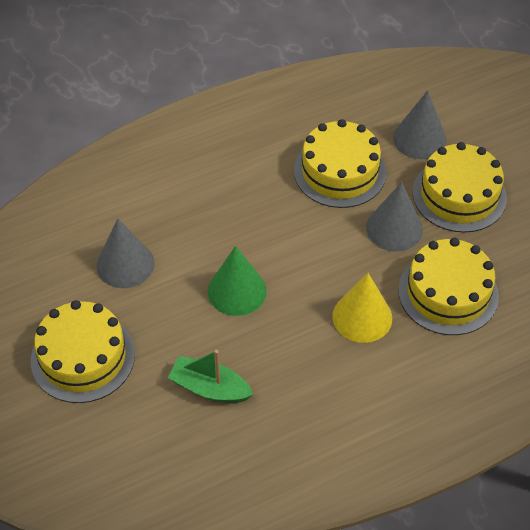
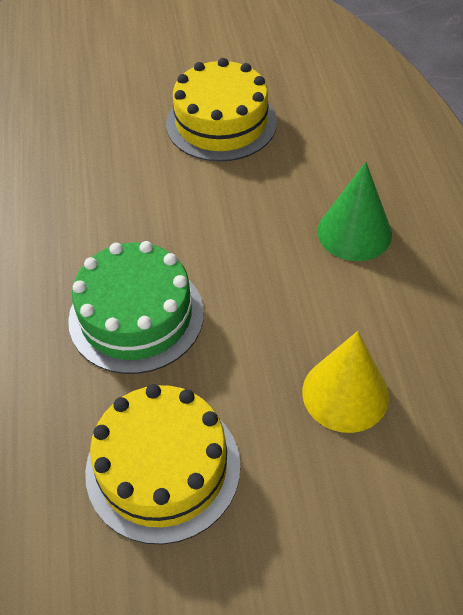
green boat: 1 -> 0
green cake: 0 -> 1
grey cone: 3 -> 0
yellow cake: 4 -> 2

